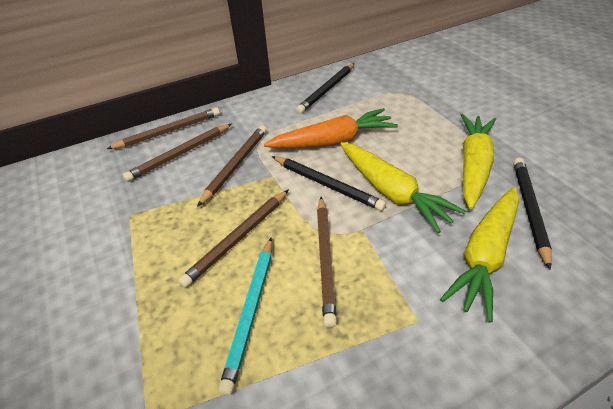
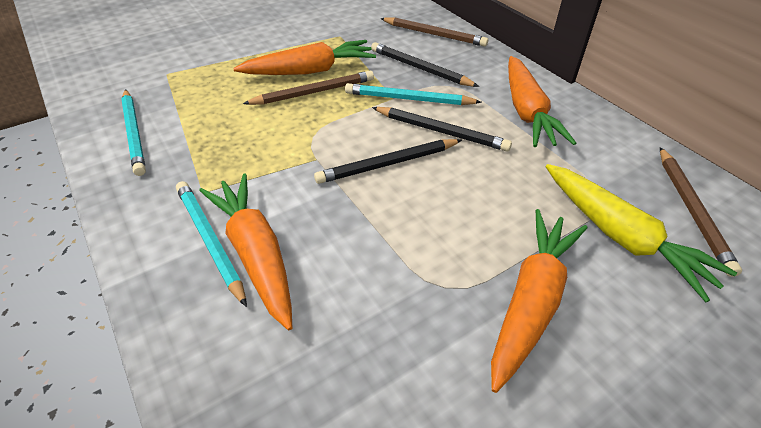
brown pencil: 5 -> 3
orange carrot: 1 -> 4
turquoise pencil: 1 -> 3
yellow carrot: 3 -> 1

